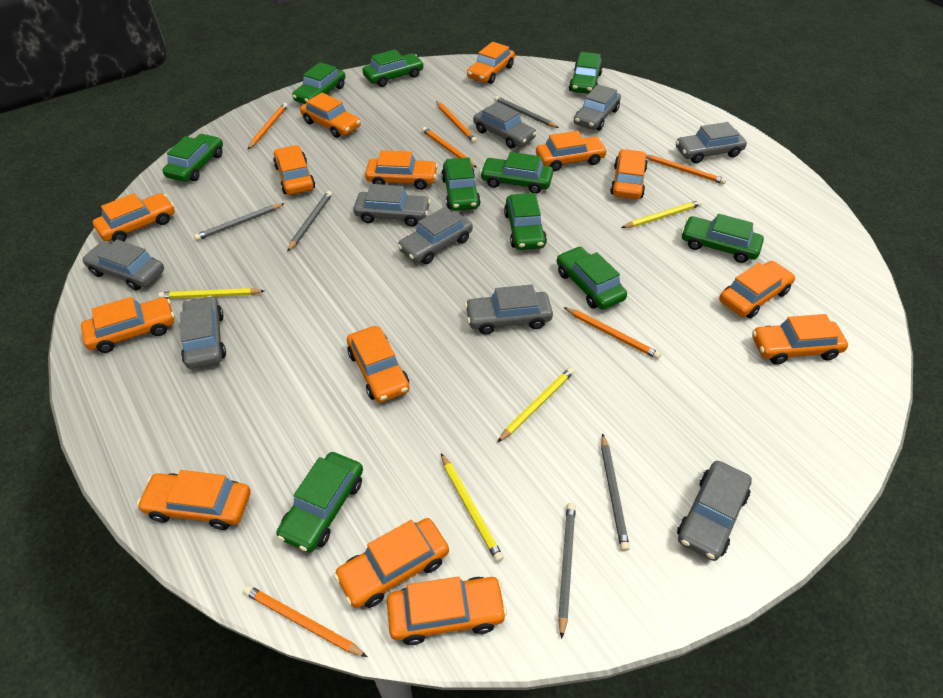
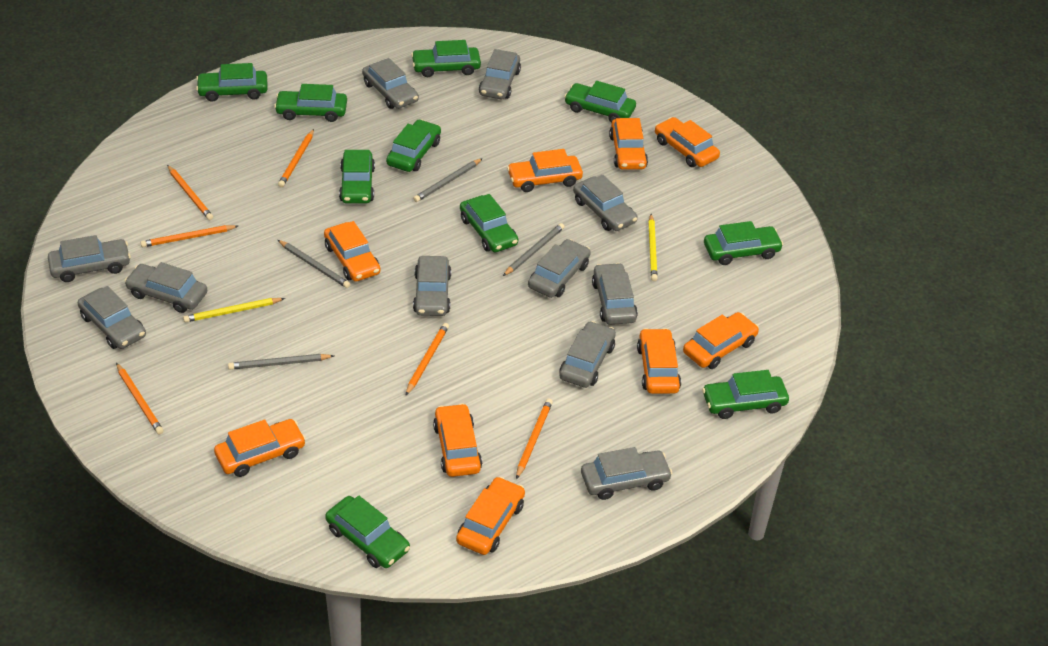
grey car: 9 -> 11
grey pencil: 5 -> 4
orange car: 14 -> 9
yellow pencil: 4 -> 2

